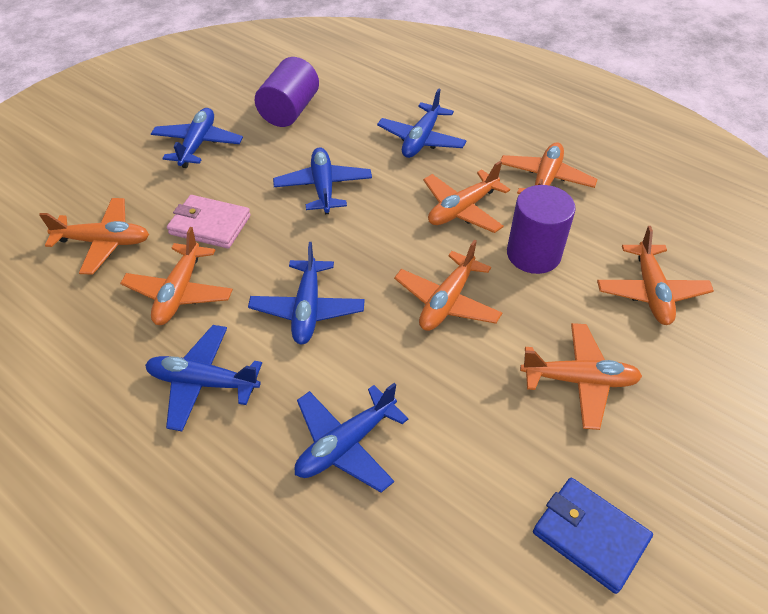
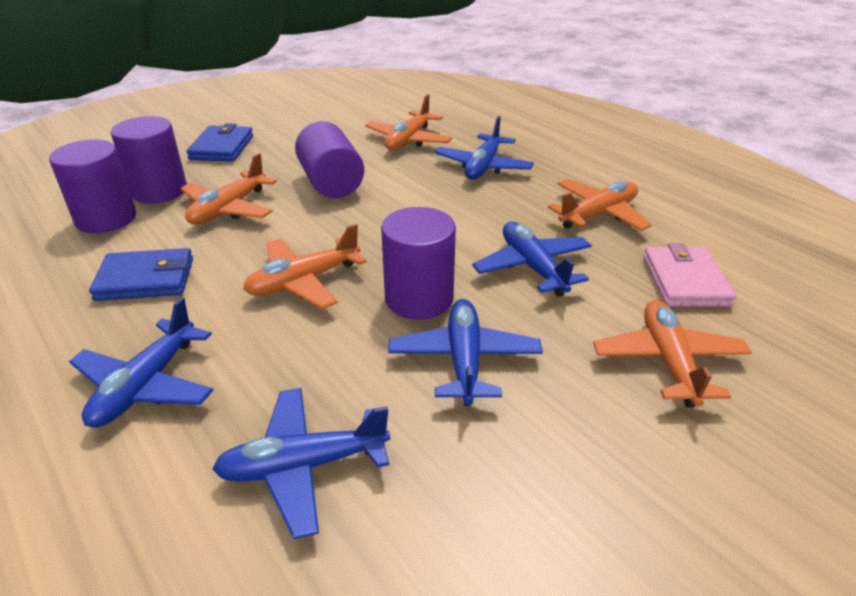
blue plane: 6 -> 5
blue wallet: 1 -> 2
orange plane: 7 -> 5
purple cylinder: 2 -> 4

